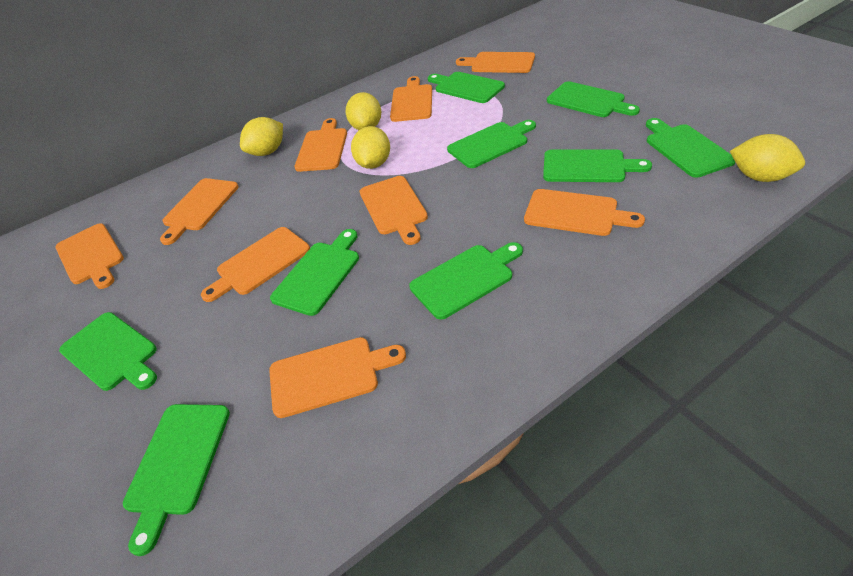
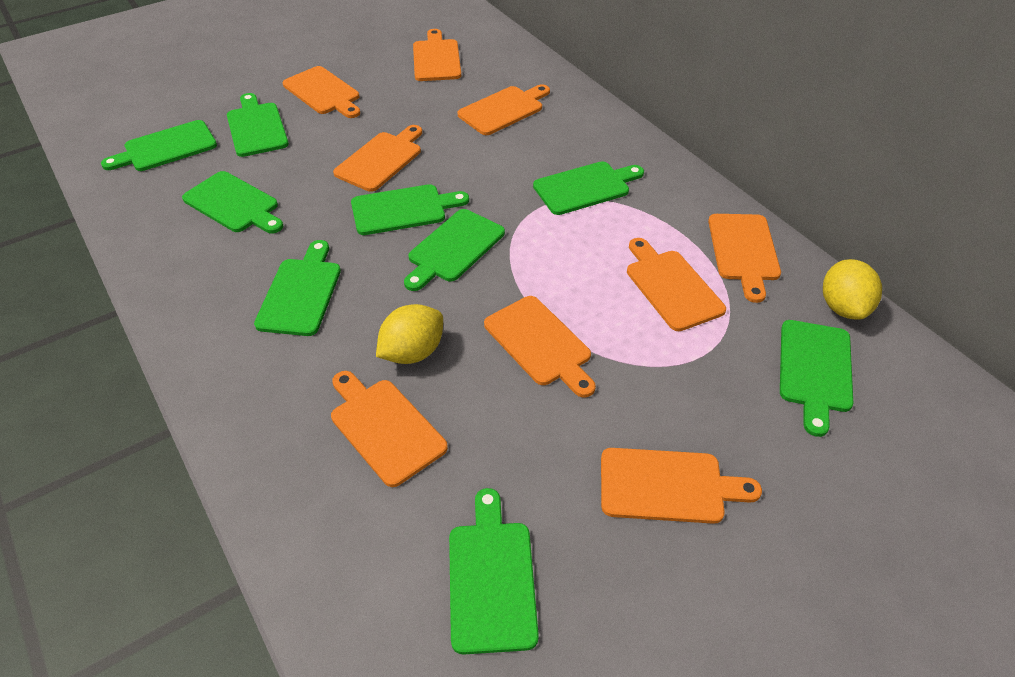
yellow lemon: 4 -> 2

